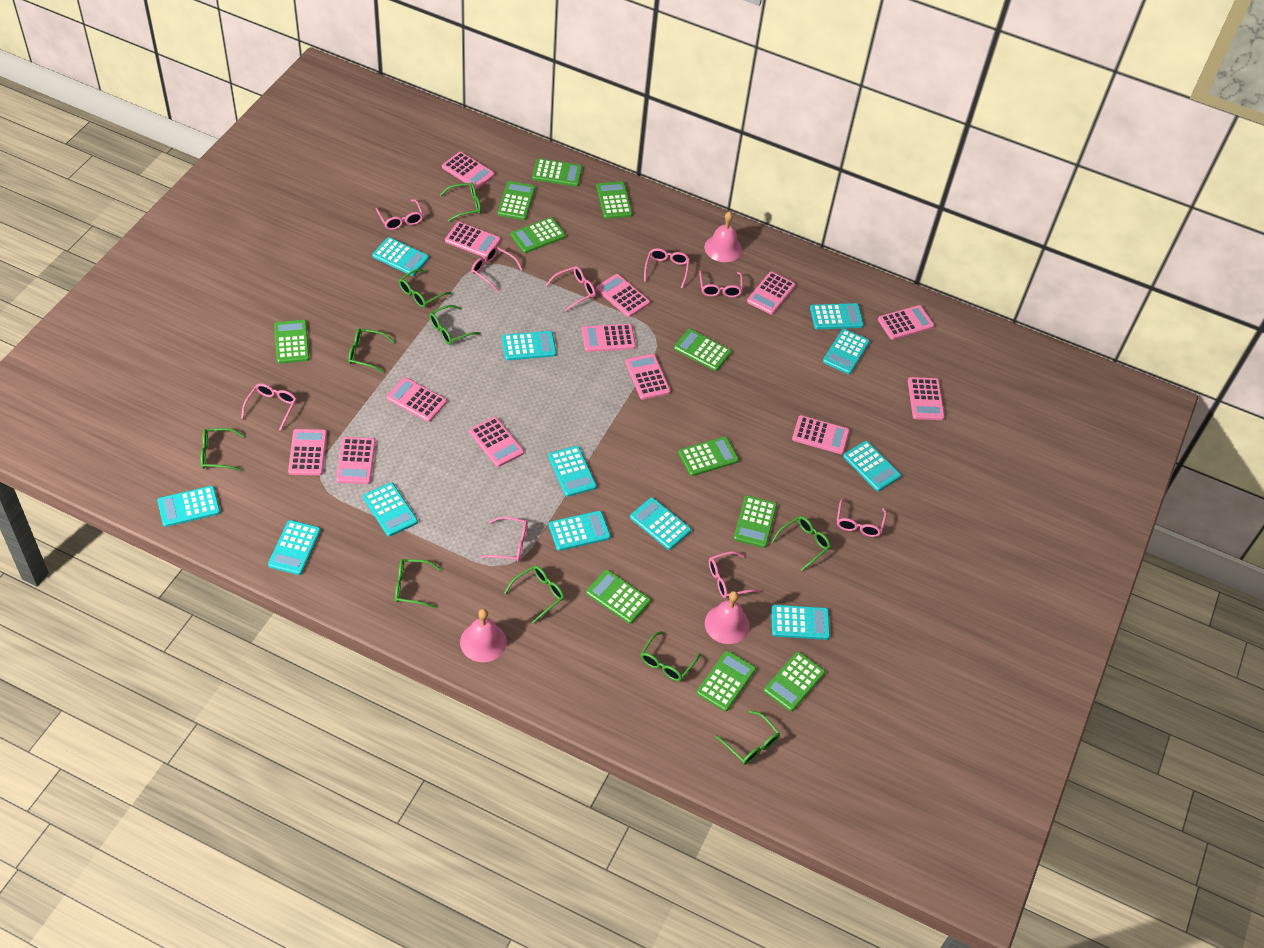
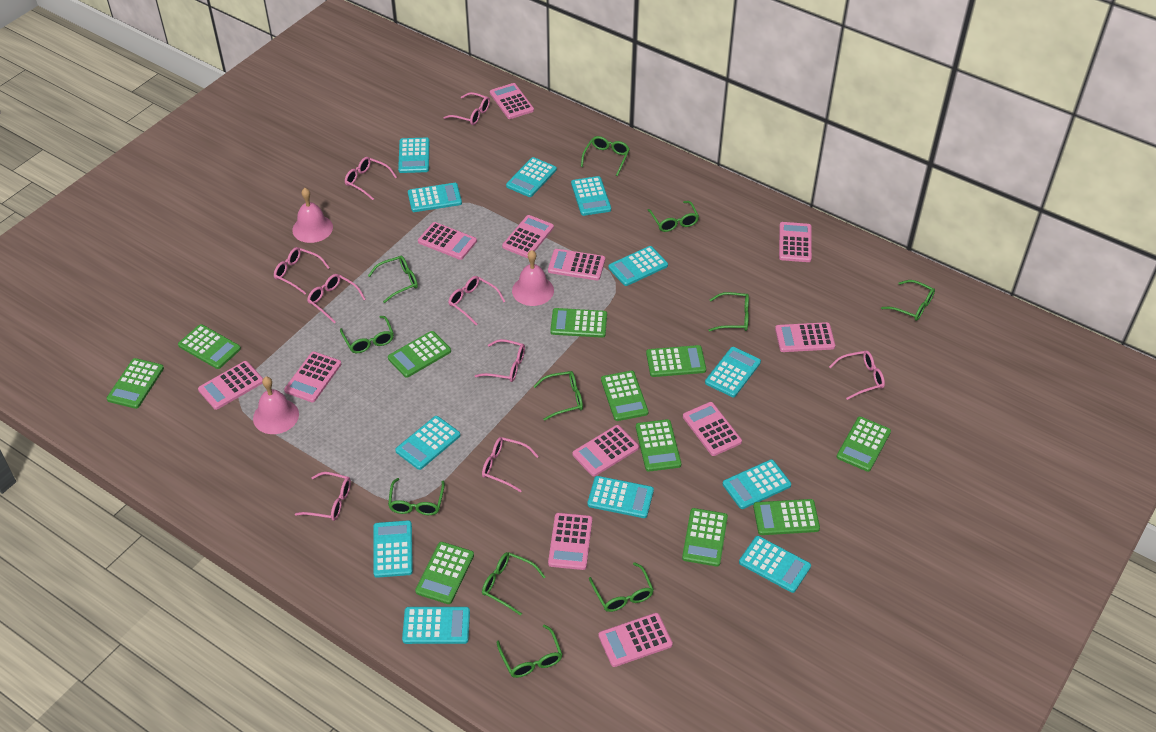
green glasses: 10 -> 11
pink calculator: 13 -> 12

